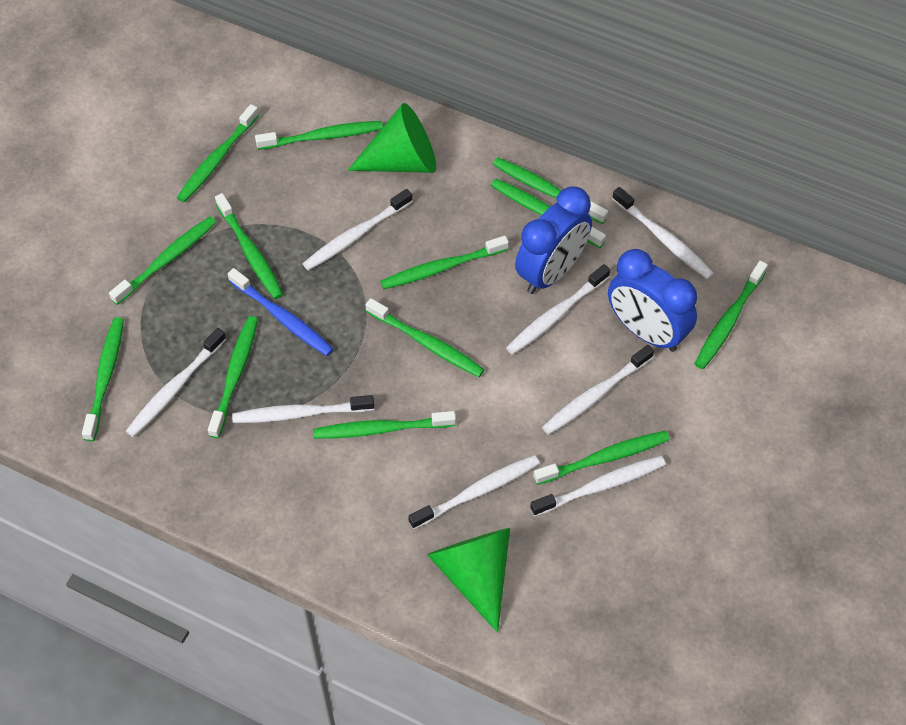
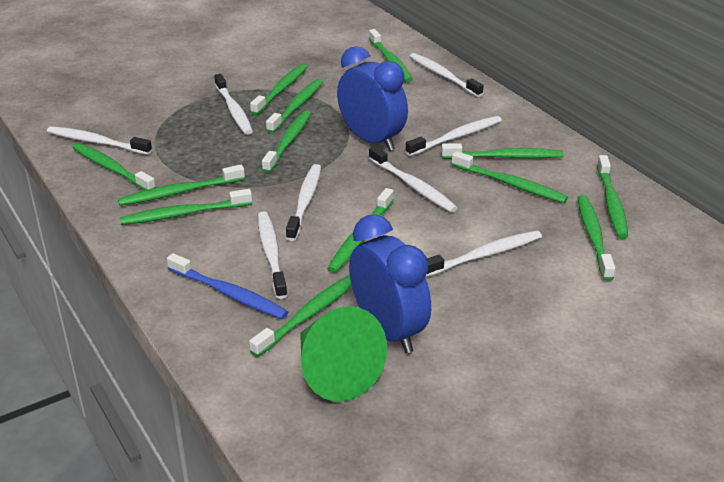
green cone: 2 -> 1

